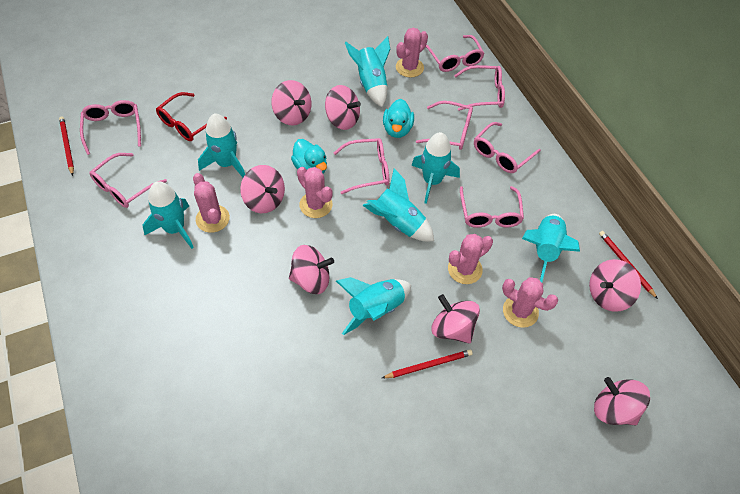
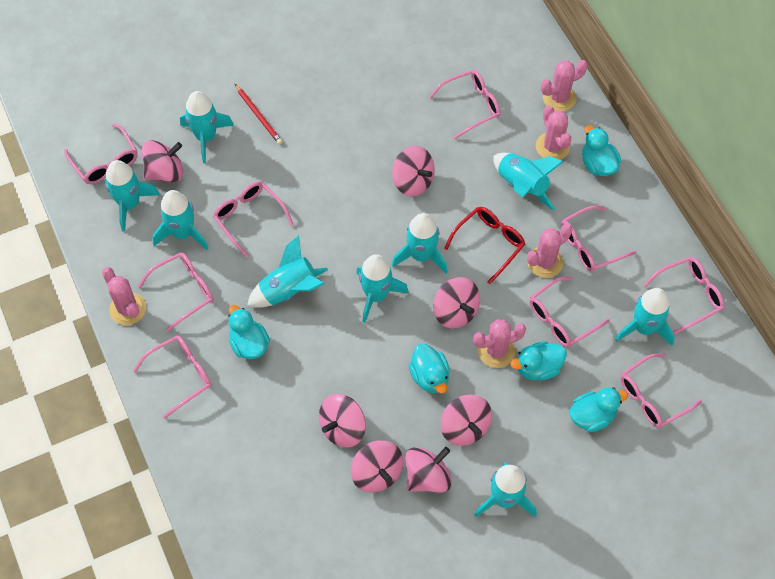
pink glasses: 8 -> 9
red pencil: 3 -> 1
turquoise duck: 2 -> 5
turquoise rocket: 7 -> 9

